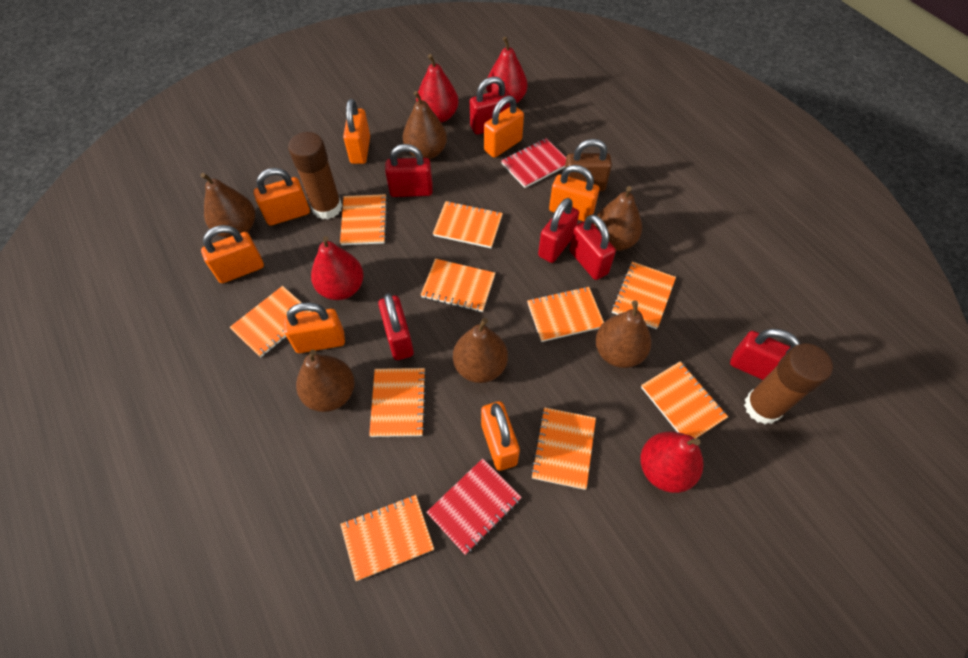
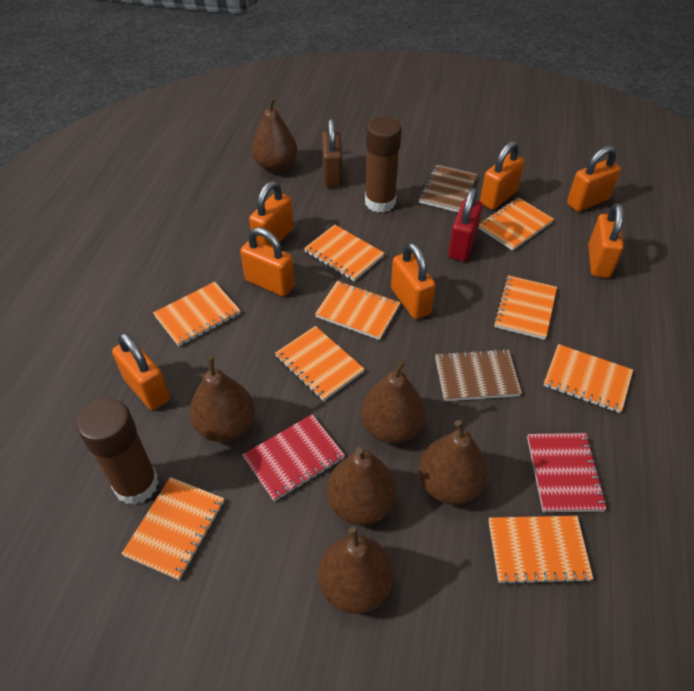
brown notebook: 0 -> 2
orange notebook: 10 -> 9
red padlock: 6 -> 1
red pear: 4 -> 0

